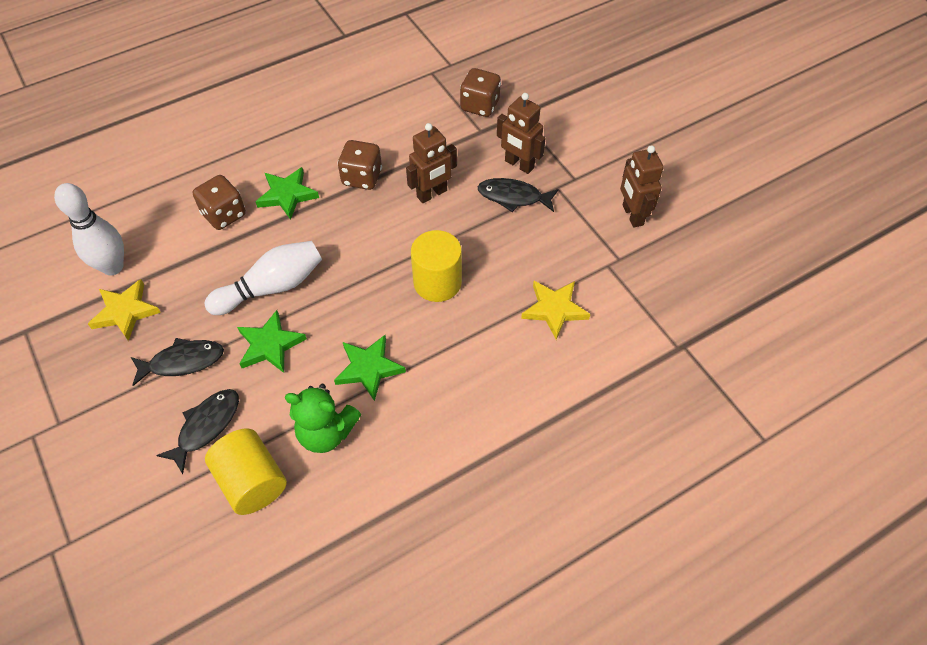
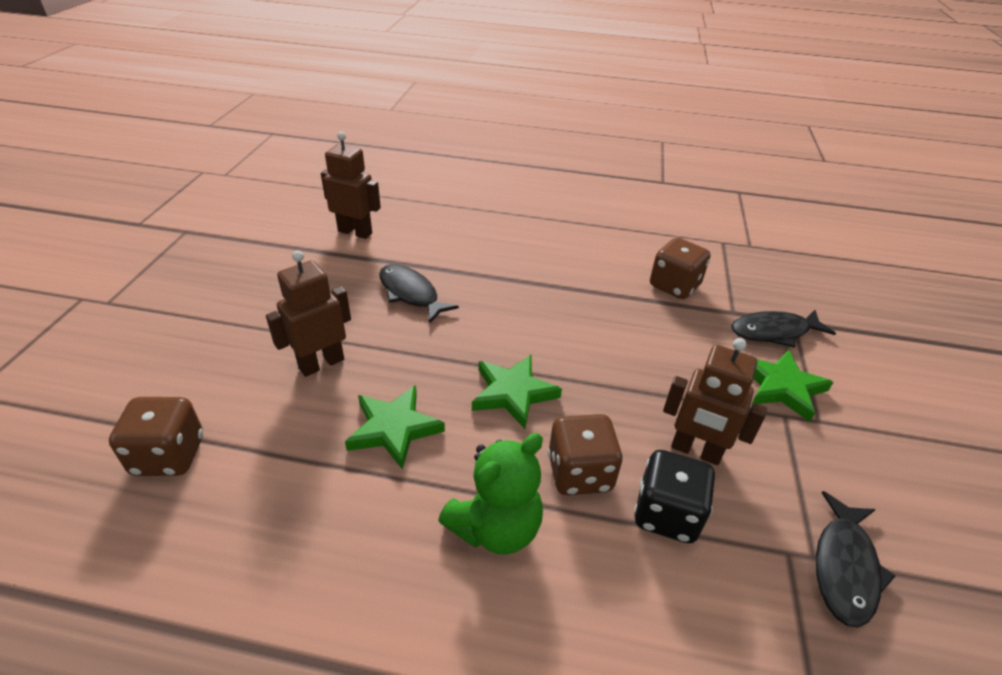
black dice: 0 -> 1
white bowling pin: 2 -> 0
yellow cylinder: 2 -> 0
yellow star: 2 -> 0

